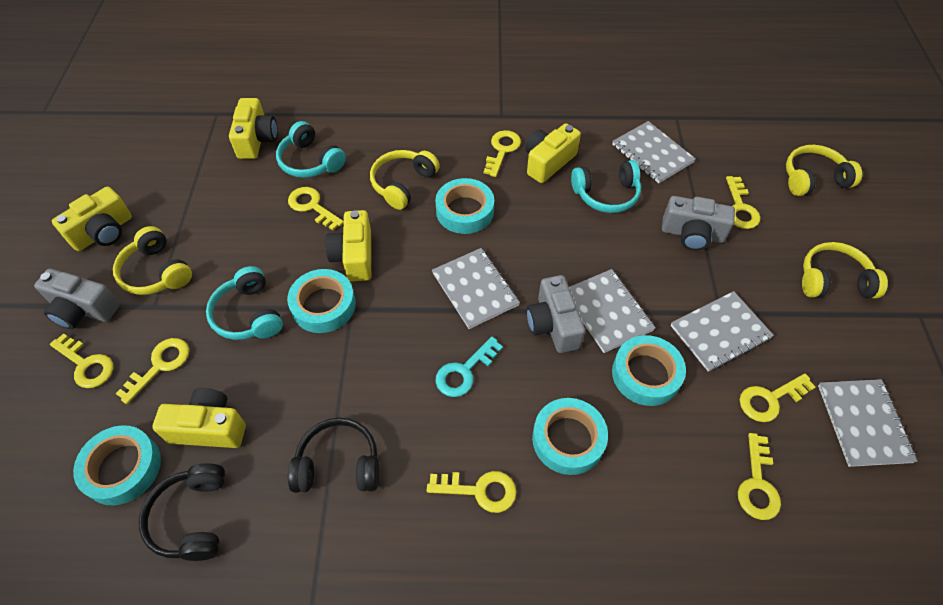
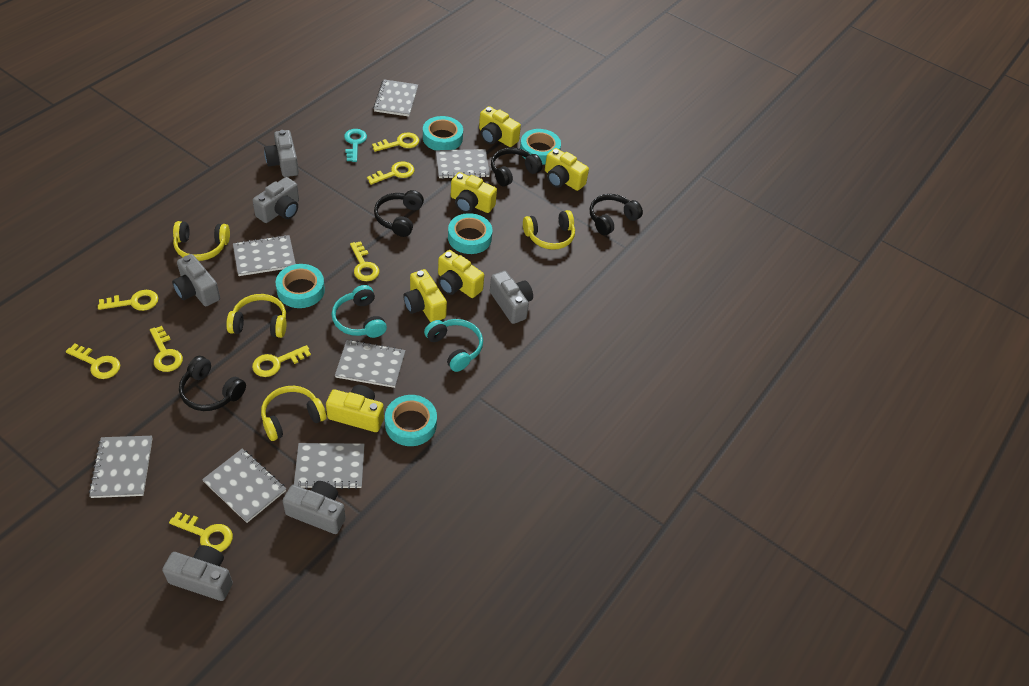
black headphones: 2 -> 4
grey camera: 3 -> 6
grey notebook: 5 -> 7
turquoise headphones: 3 -> 2
yellow camera: 5 -> 6

